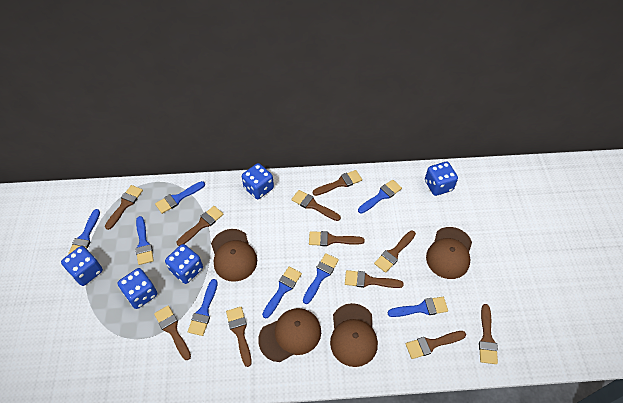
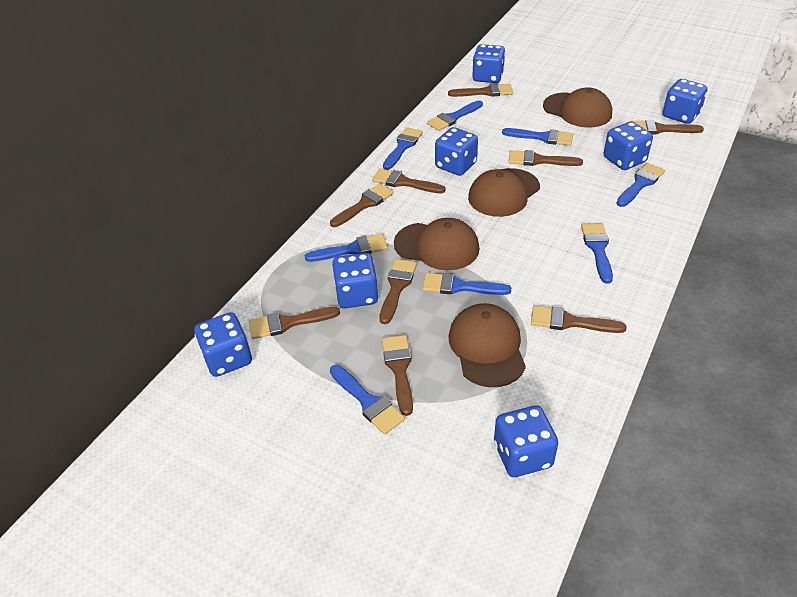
blue dice: 5 -> 7
brown brush: 11 -> 9

